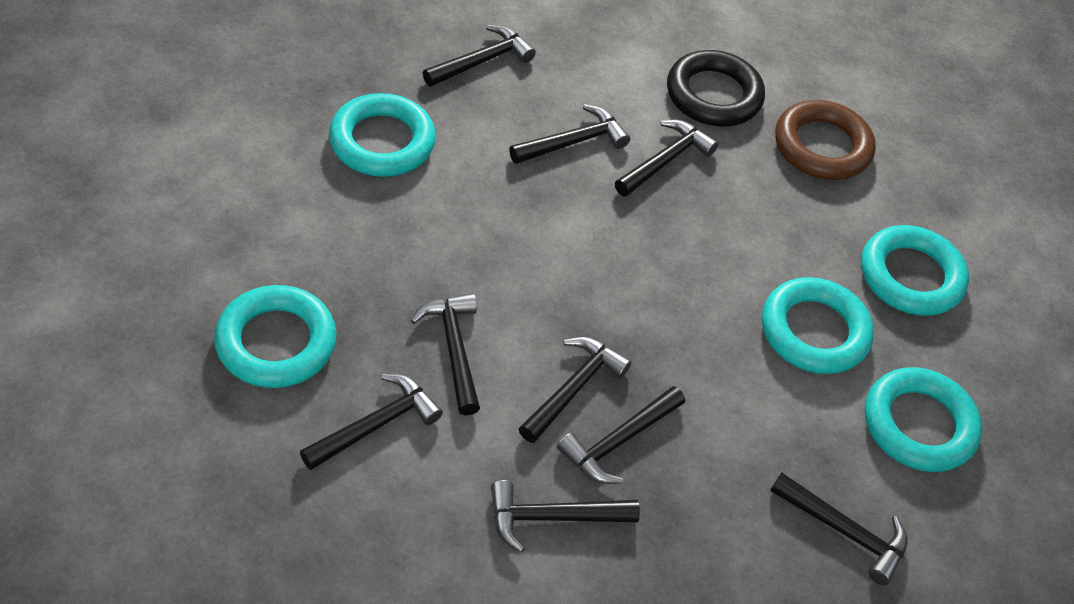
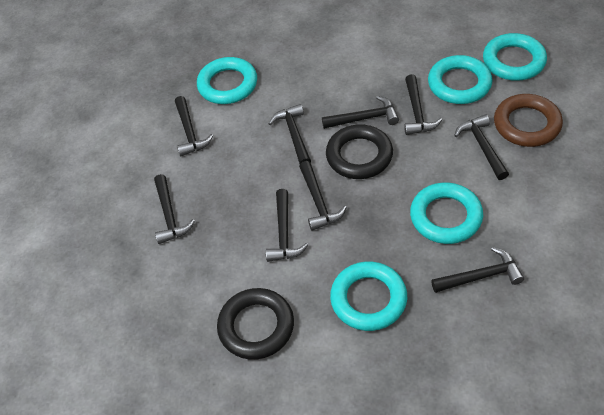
black ring: 1 -> 2

